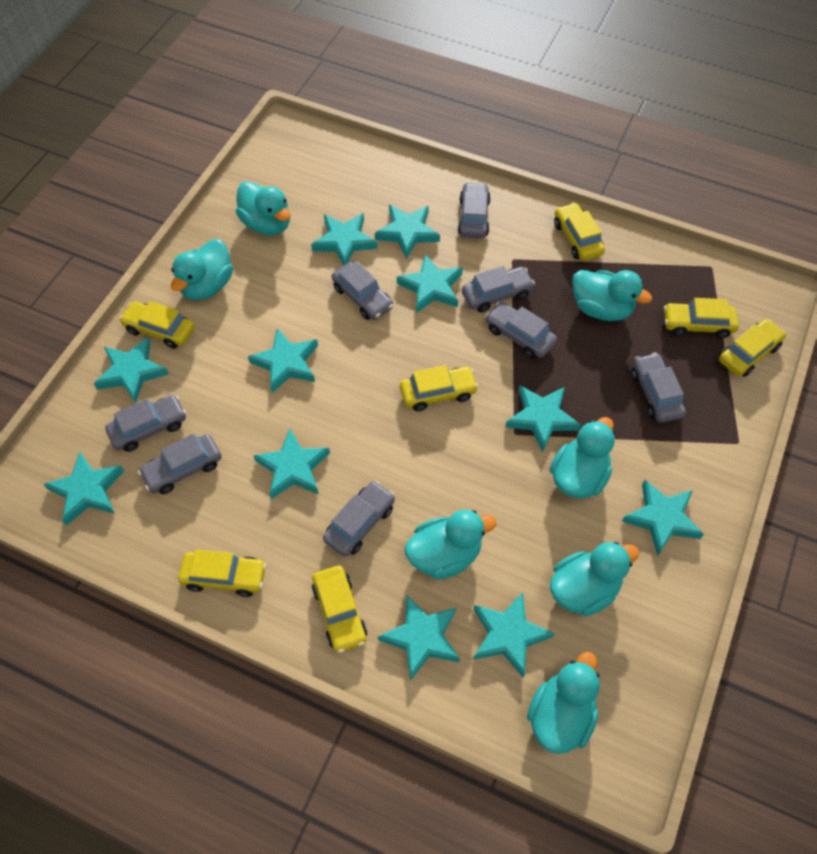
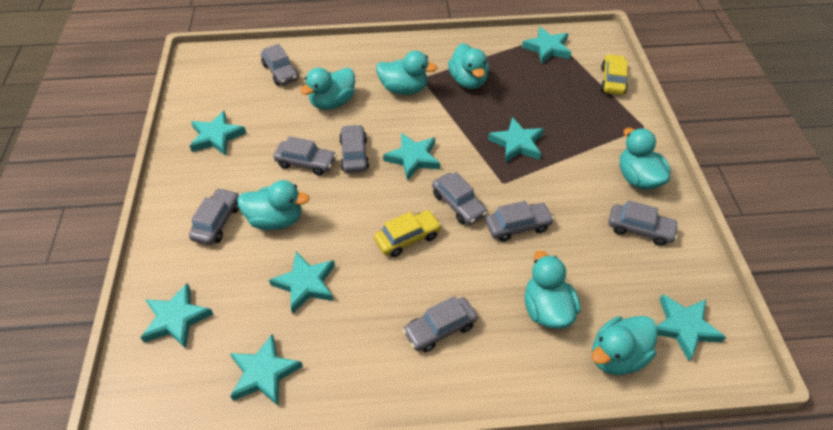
turquoise star: 11 -> 8
yellow car: 7 -> 2

